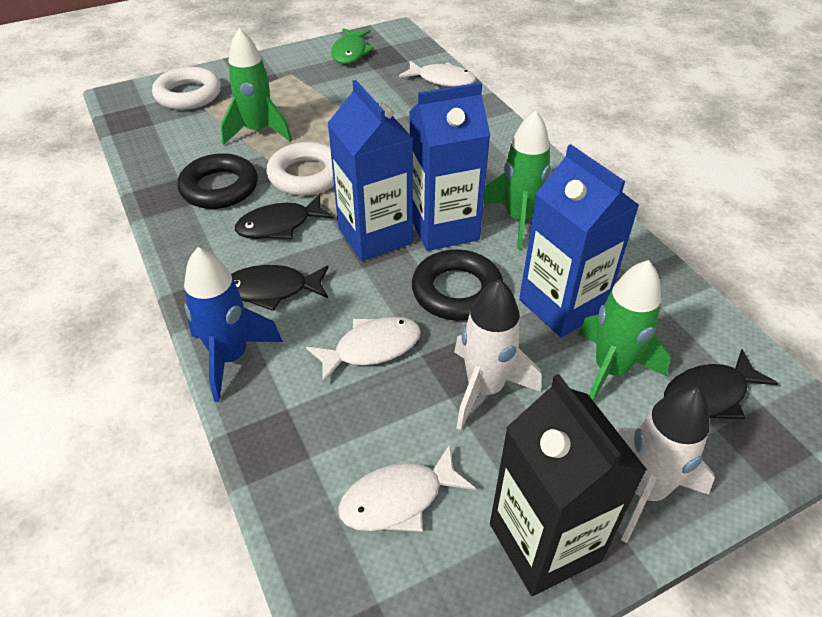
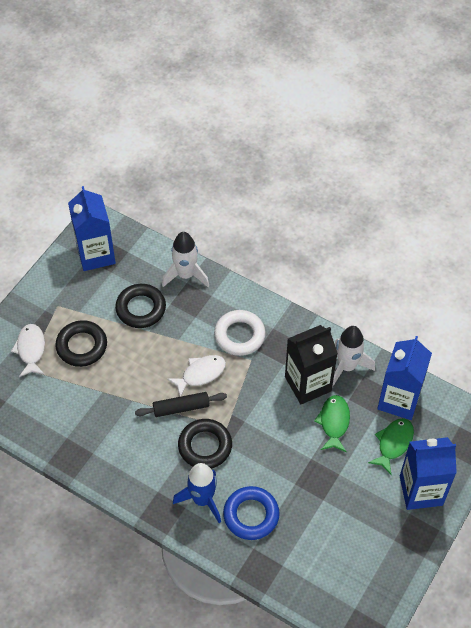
black fish: 3 -> 0
black ring: 2 -> 3
black rolling pin: 0 -> 1
blue ring: 0 -> 1
green fish: 1 -> 2
green rocket: 3 -> 0
white fish: 3 -> 2
white ring: 2 -> 1

